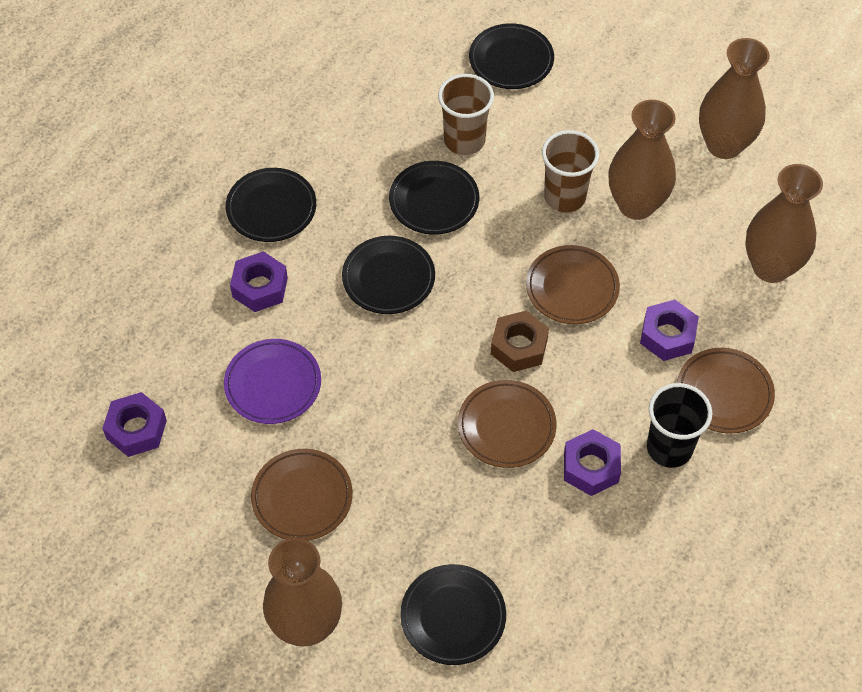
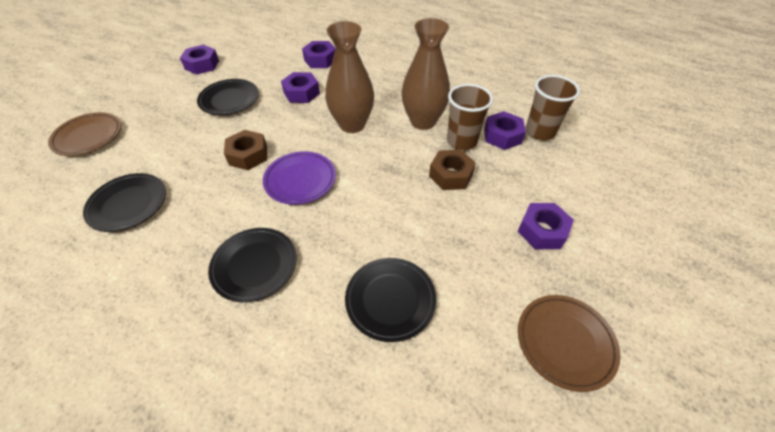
black cup: 1 -> 0
black plate: 5 -> 4
brown nut: 1 -> 2
brown plate: 4 -> 2
brown vase: 4 -> 2
purple nut: 4 -> 5

